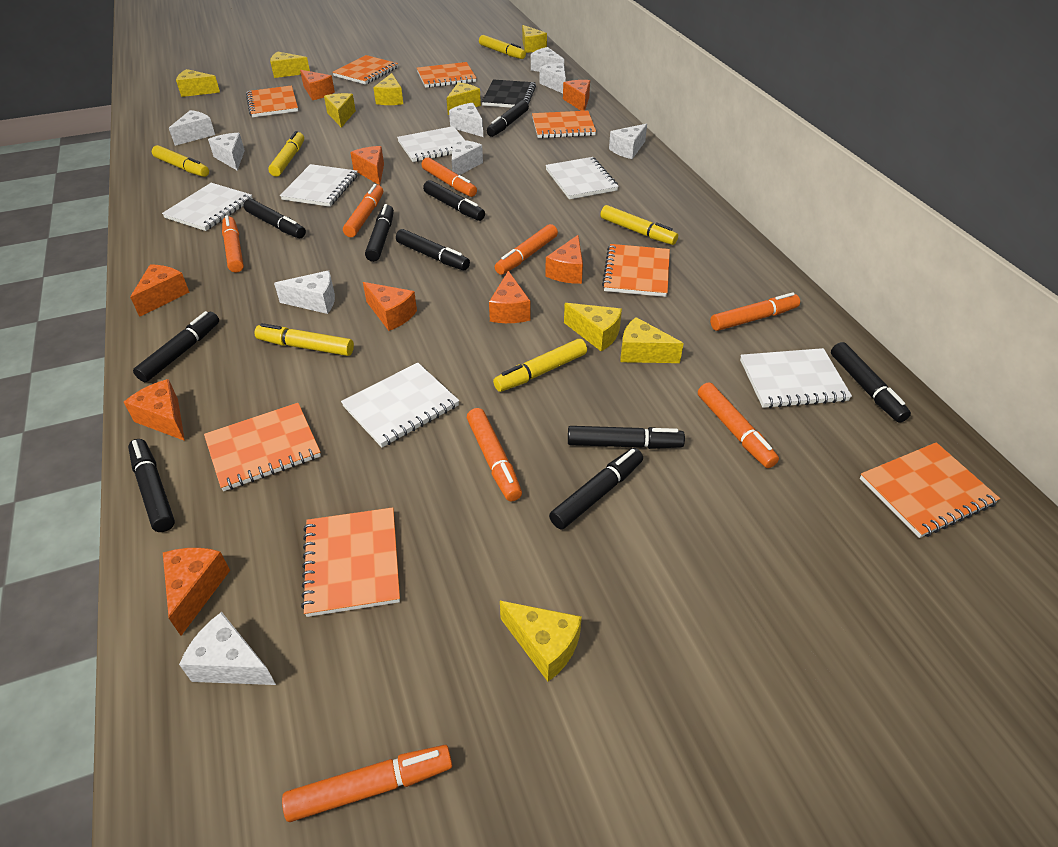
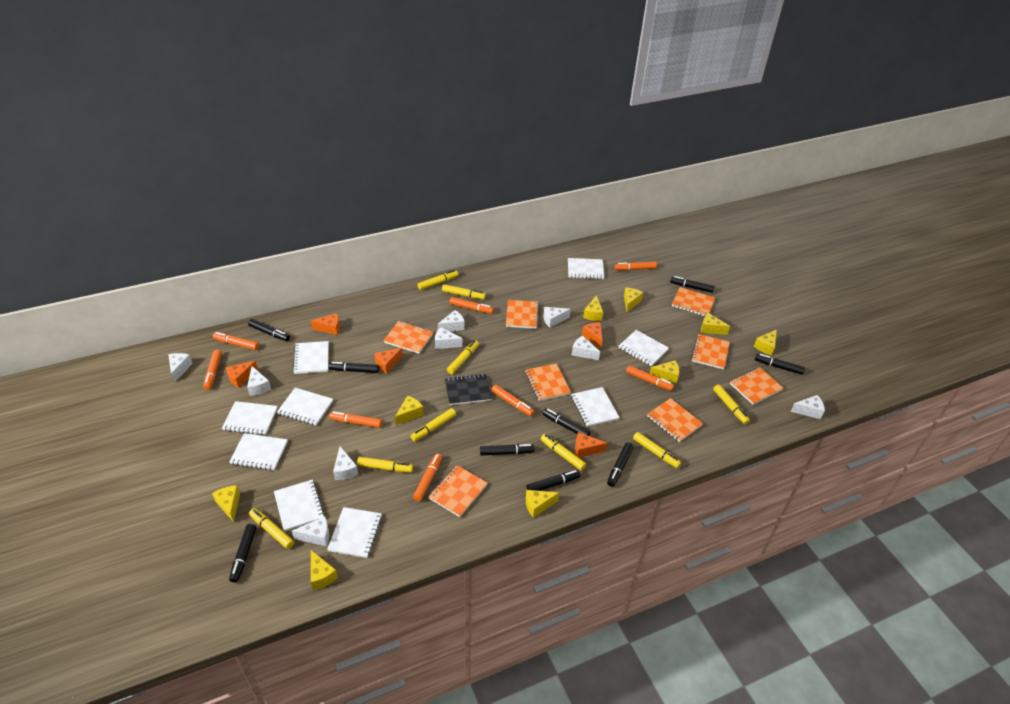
black marker: 10 -> 9
orange cheese: 9 -> 5
white notebook: 6 -> 9
yellow marker: 6 -> 9

